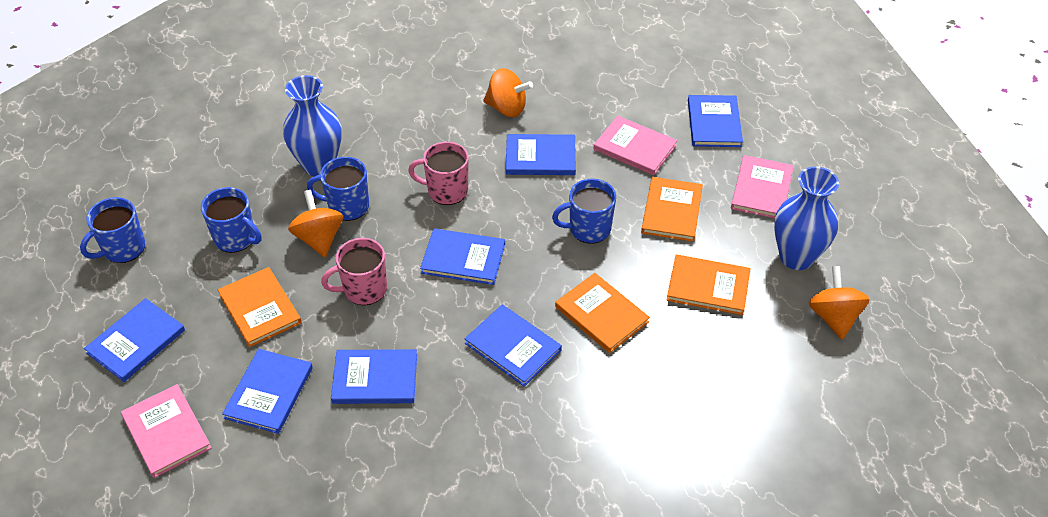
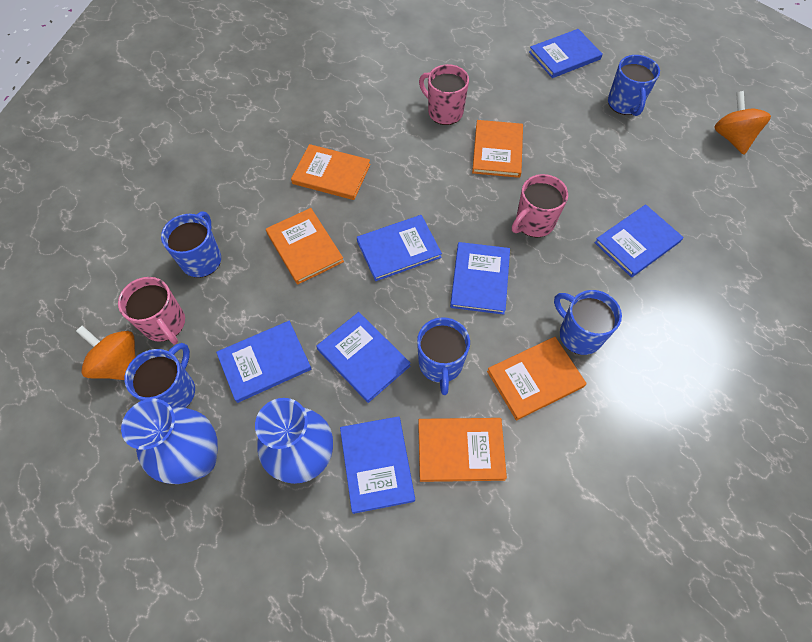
blue mug: 4 -> 5
orange book: 4 -> 5
orange spinning top: 3 -> 2
pink book: 3 -> 0
pink mug: 2 -> 3

